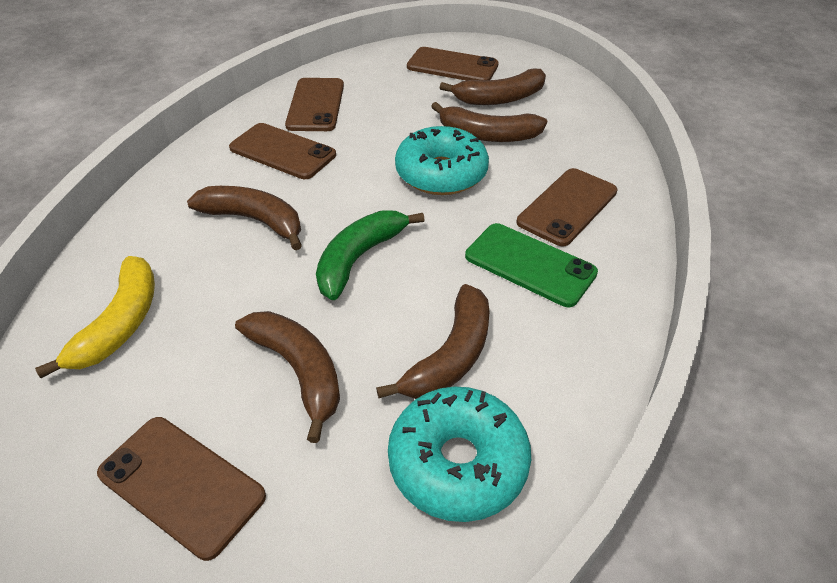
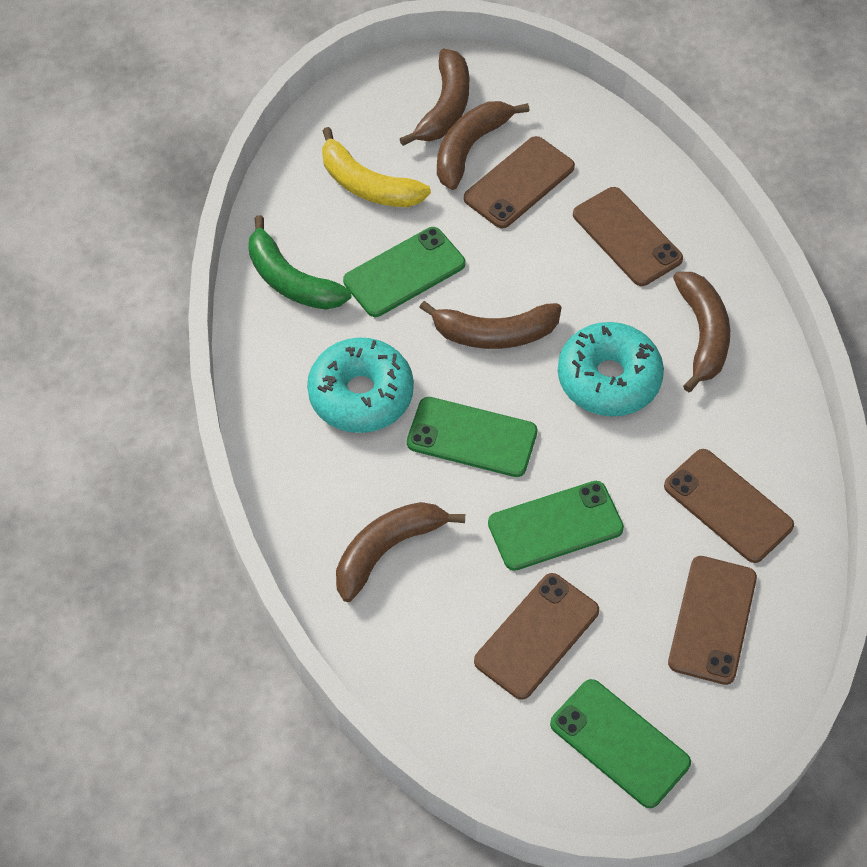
green phone: 1 -> 4

